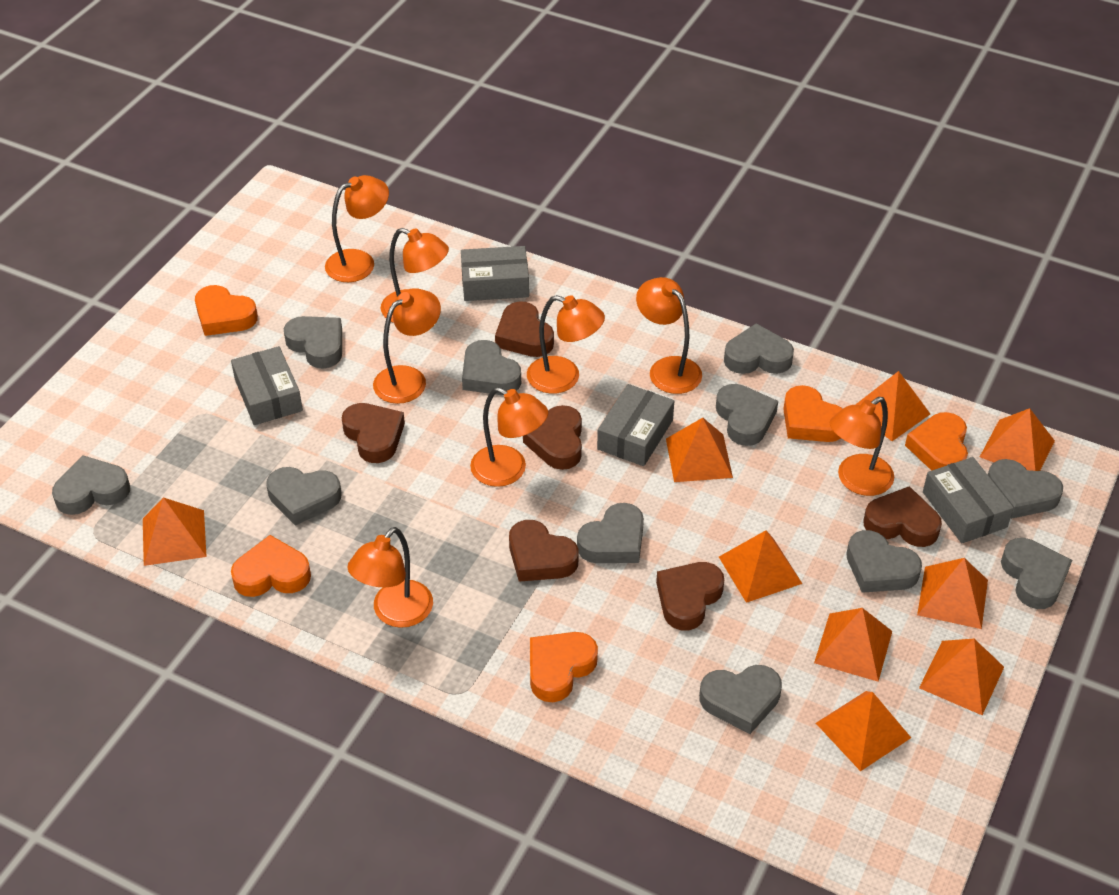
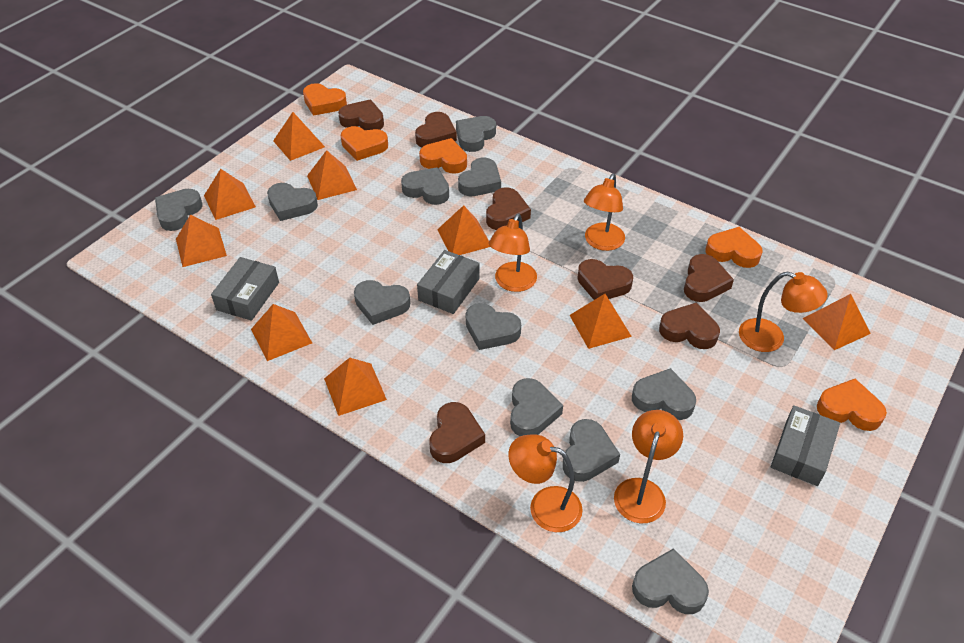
brown heart: 6 -> 7
grey box: 4 -> 3
orange lamp: 8 -> 5

